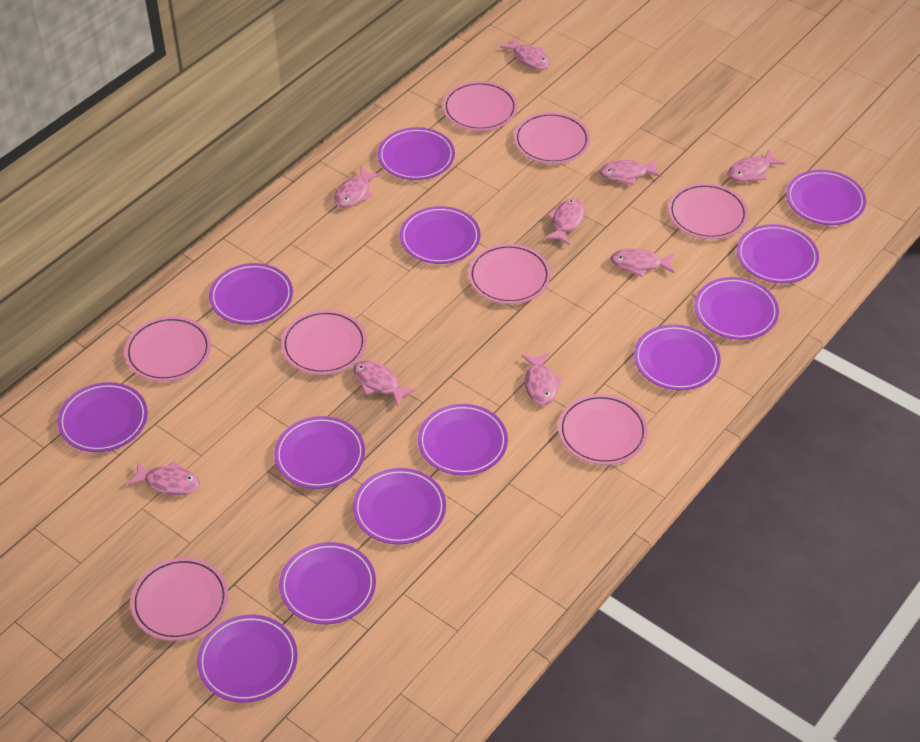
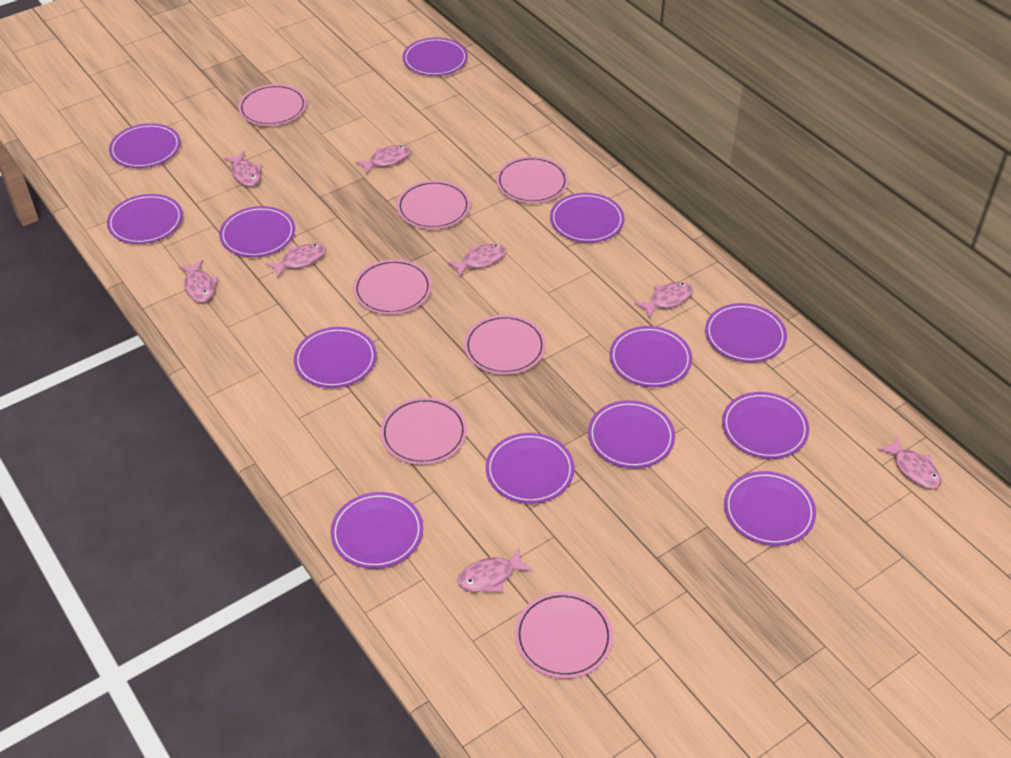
pink fish: 9 -> 8
pink plate: 8 -> 7

